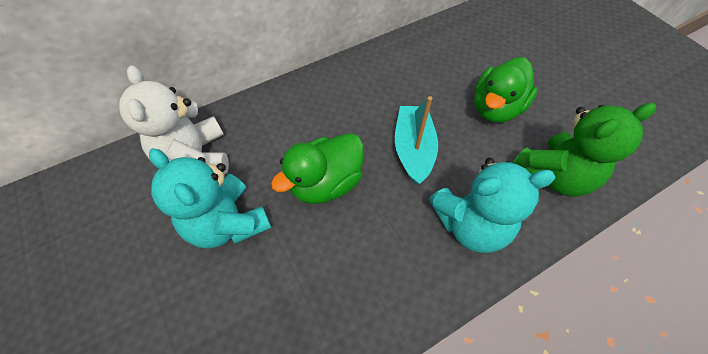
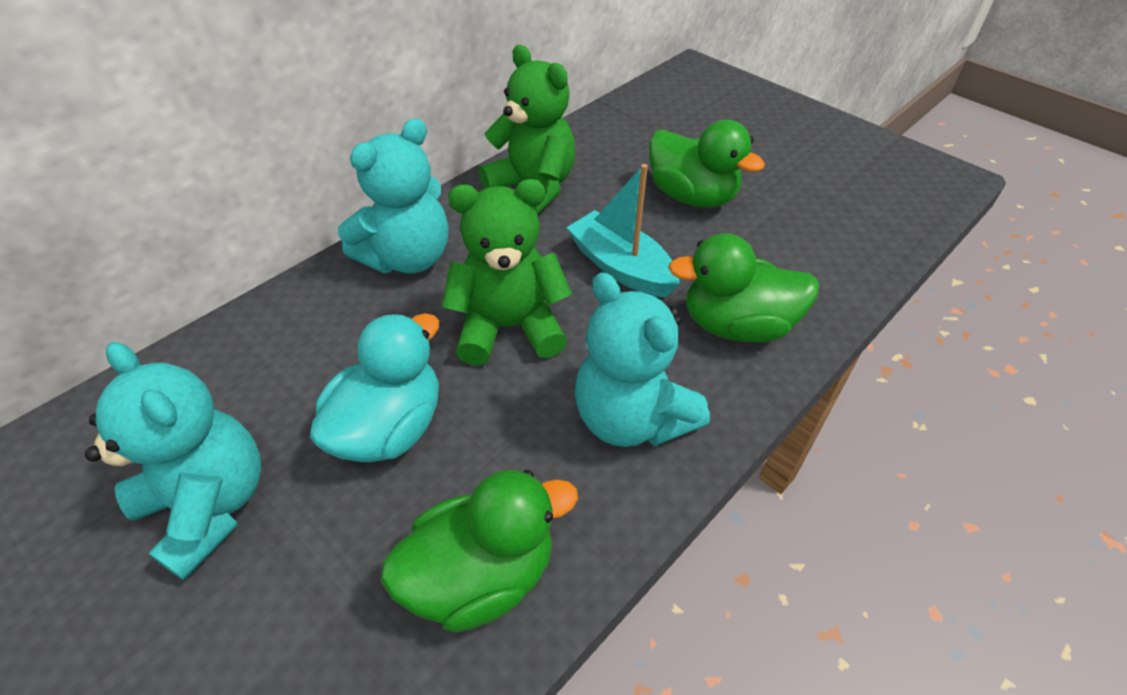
green duck: 2 -> 3
green teddy bear: 1 -> 2
turquoise duck: 0 -> 1
turquoise teddy bear: 2 -> 3
white teddy bear: 1 -> 0

